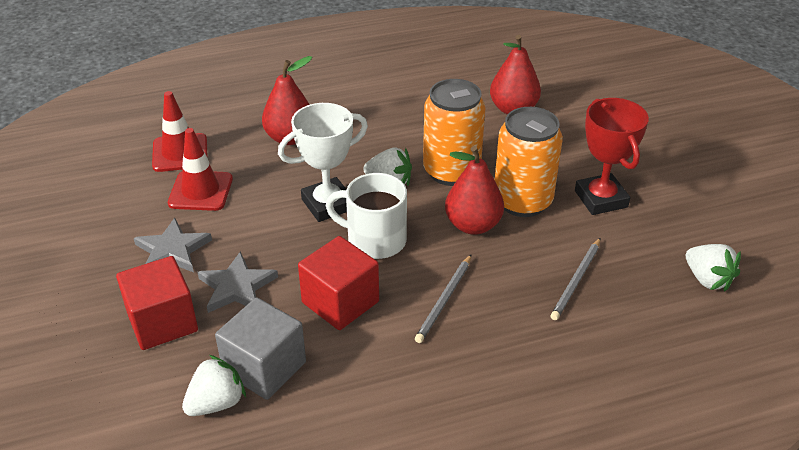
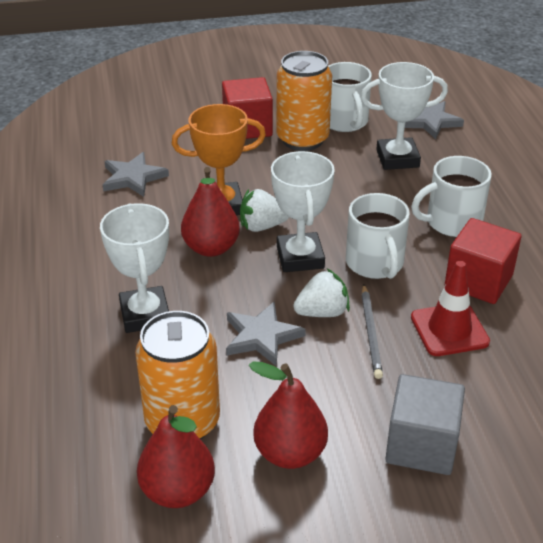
grey pencil: 2 -> 1
grey star: 2 -> 3
orange trophy: 0 -> 1
red traffic cone: 2 -> 1
red trophy: 1 -> 0
white mug: 1 -> 3
white strawberry: 3 -> 2
white trophy: 1 -> 3

